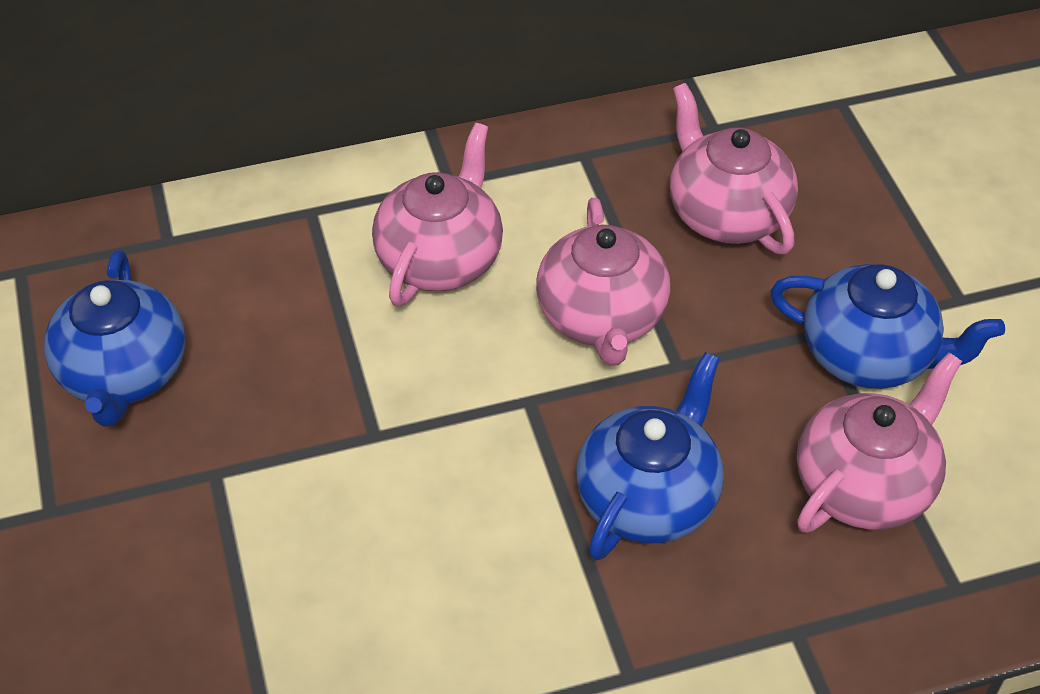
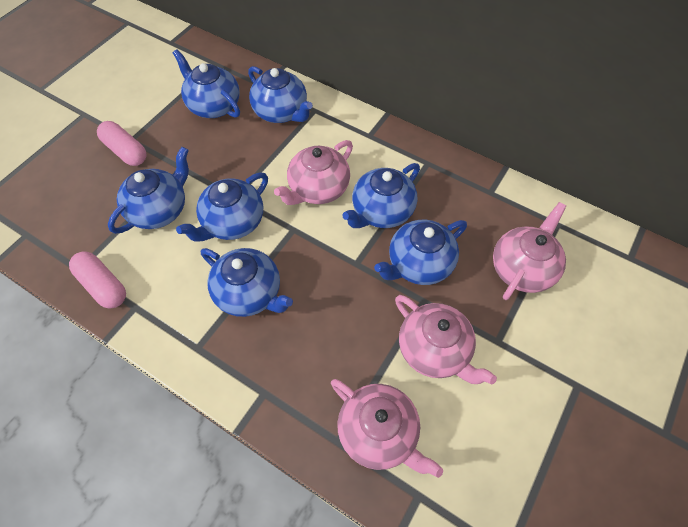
blue teapot: 3 -> 7
pink capsule: 0 -> 2

